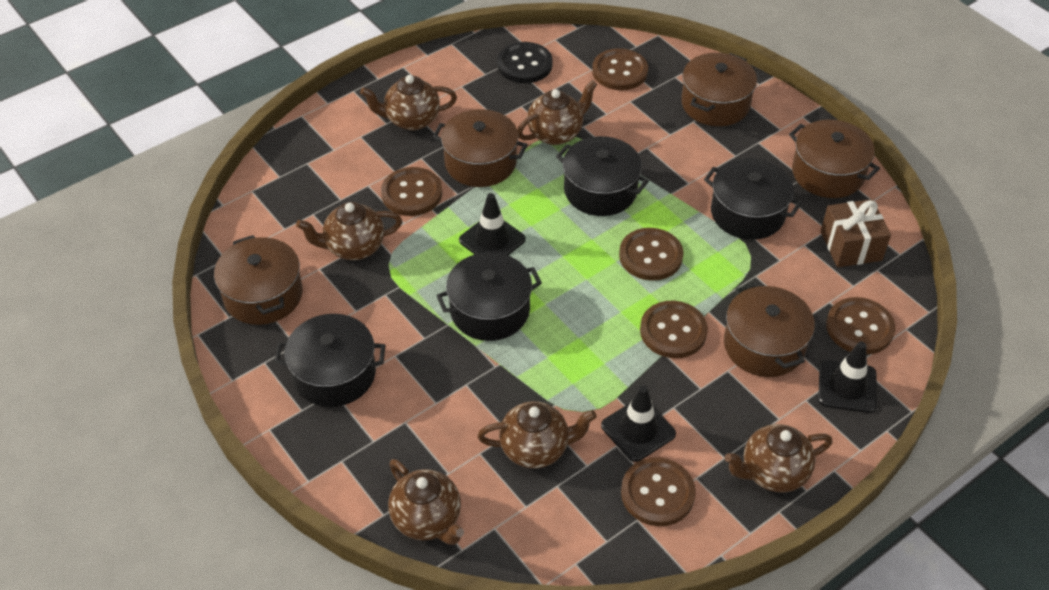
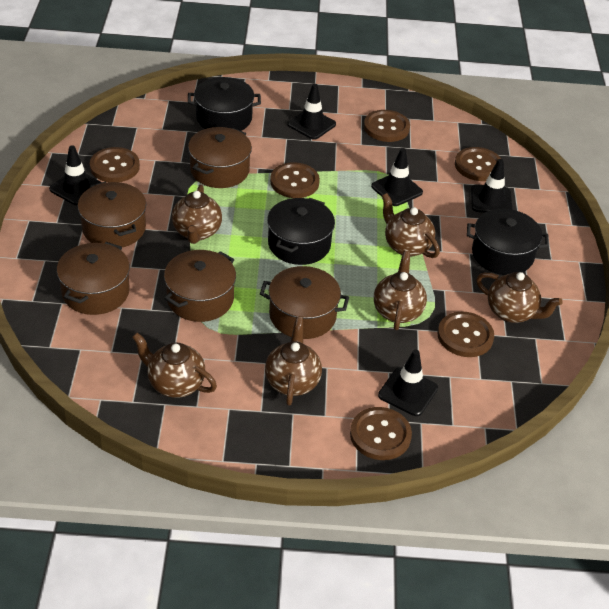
black button: 1 -> 0
black pot: 4 -> 3
black traffic cone: 3 -> 5
brown gift: 1 -> 0

